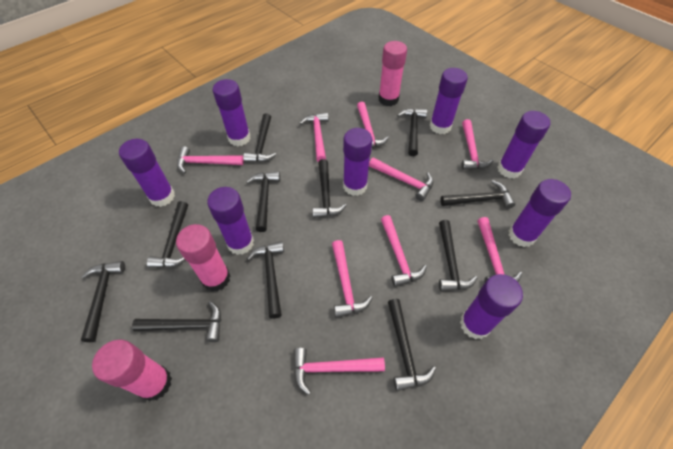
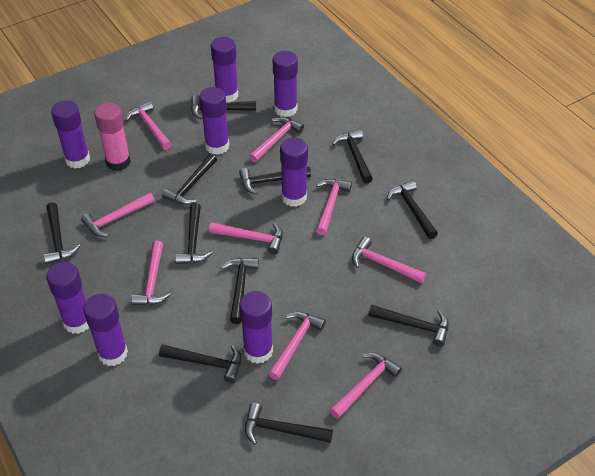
pink glue stick: 3 -> 1

